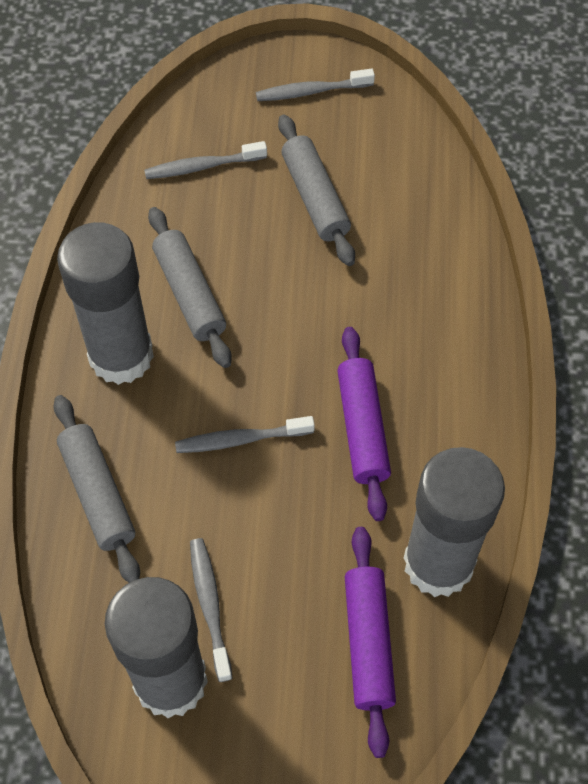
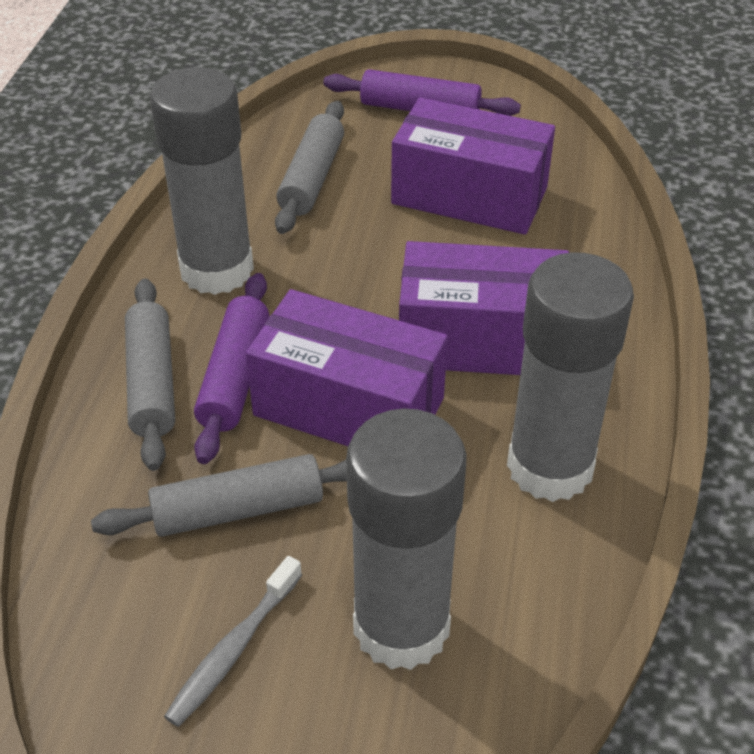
grey toothbrush: 4 -> 1
purple box: 0 -> 3

